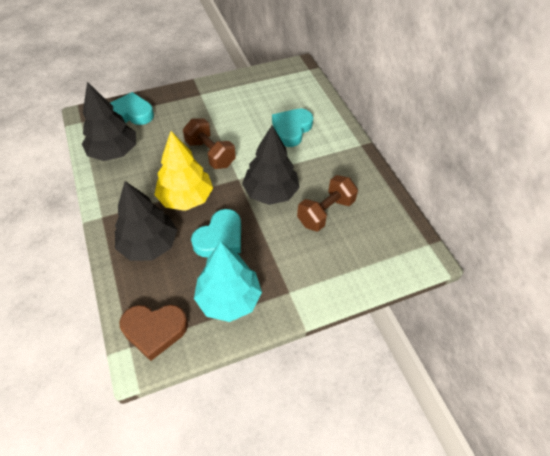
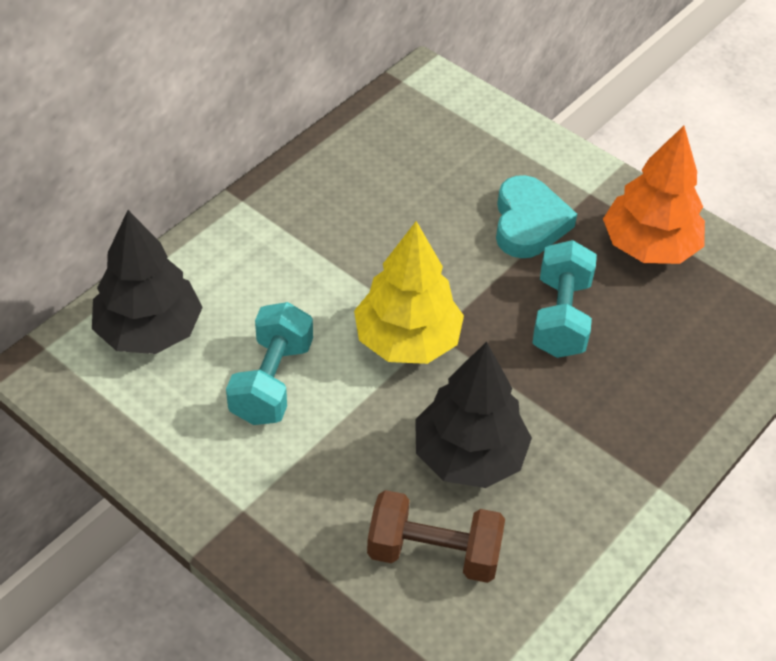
black tree: 3 -> 2
brown dumbbell: 2 -> 1
brown heart: 1 -> 0
orange tree: 0 -> 1
turquoise dumbbell: 0 -> 2
turquoise heart: 3 -> 1
turquoise tree: 1 -> 0

